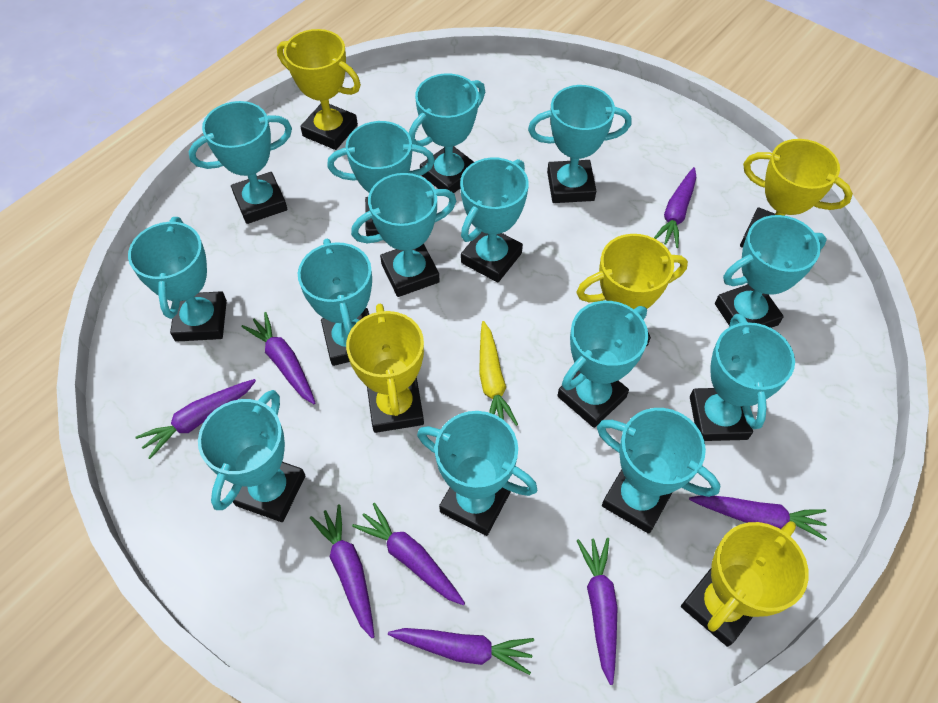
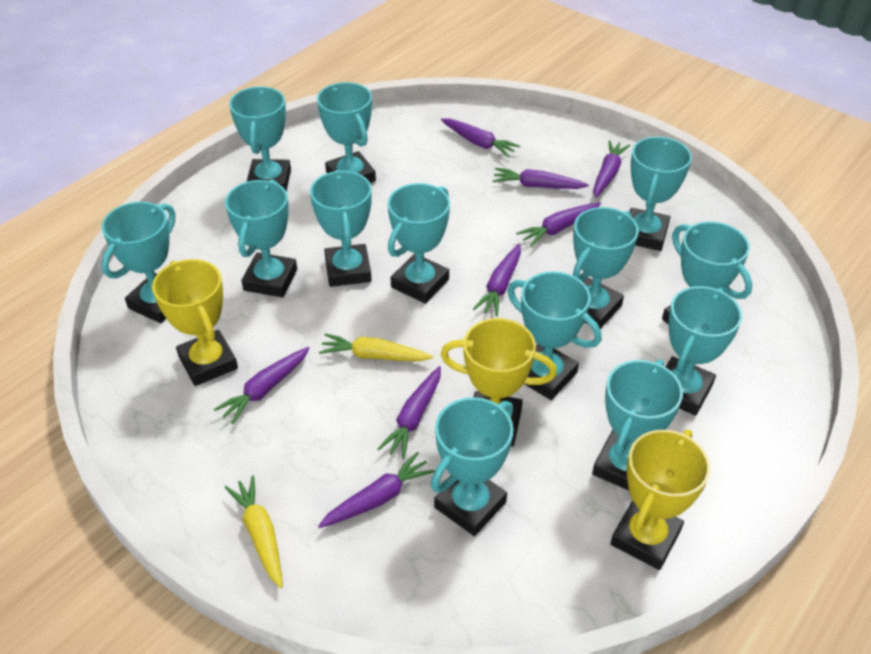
turquoise trophy: 14 -> 13
yellow carrot: 1 -> 2
yellow trophy: 5 -> 3

